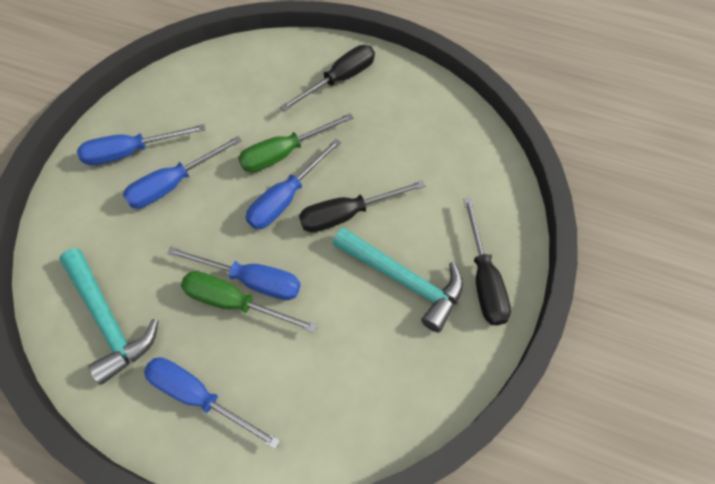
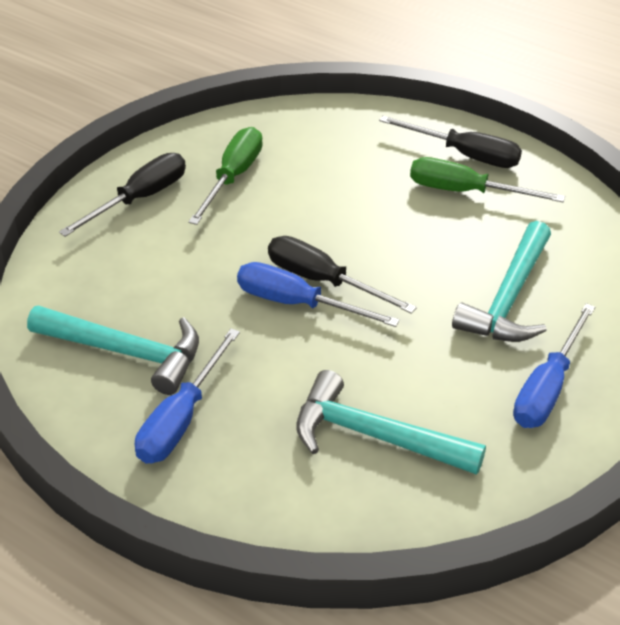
blue screwdriver: 5 -> 3
turquoise hammer: 2 -> 3

